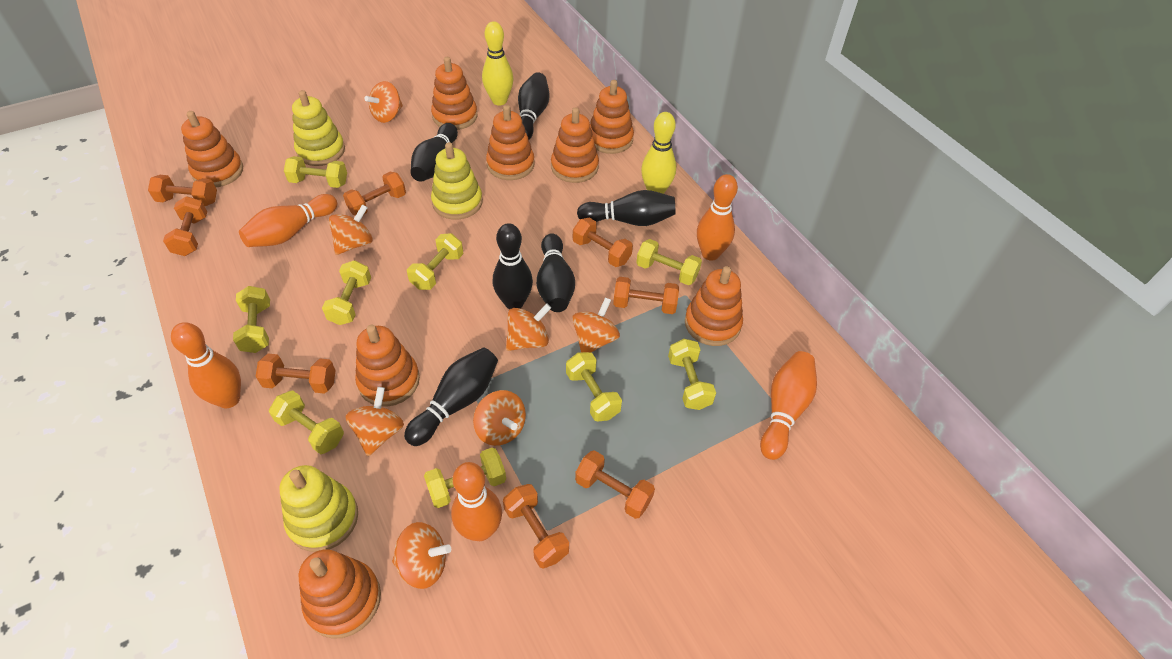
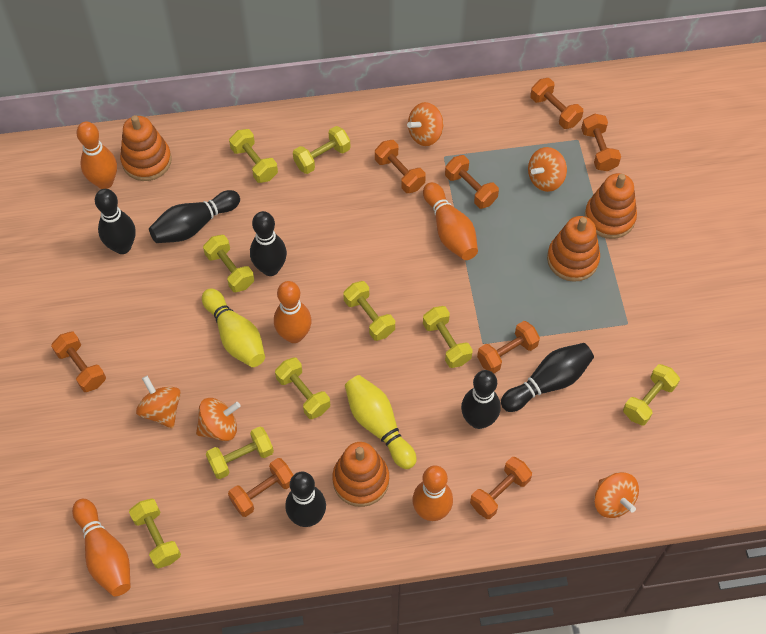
orange spinning top: 7 -> 5
orange stacking toy: 8 -> 4
yellow stacking toy: 3 -> 0

